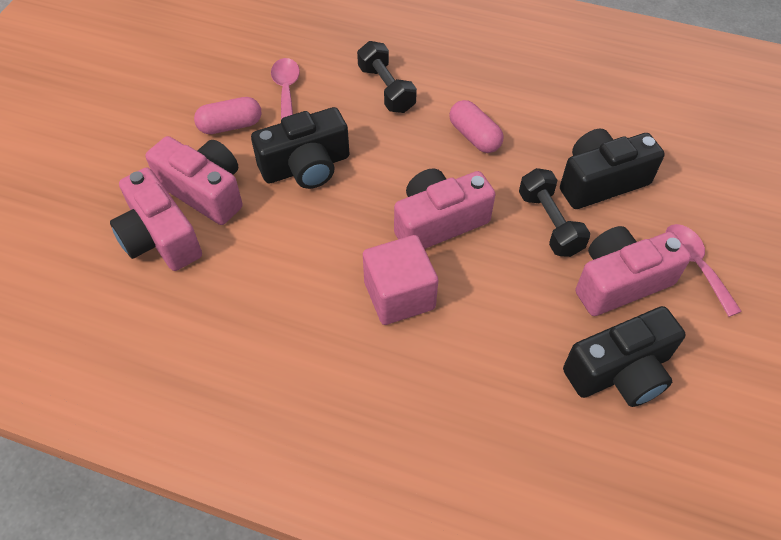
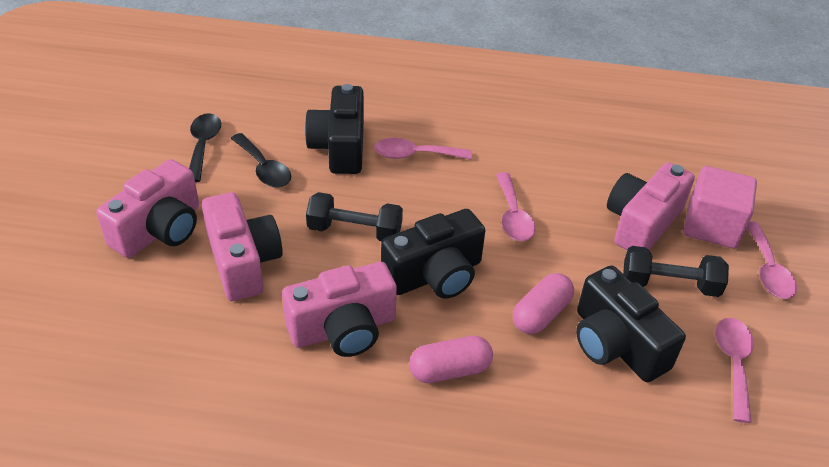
black spoon: 0 -> 2
pink spoon: 2 -> 4

